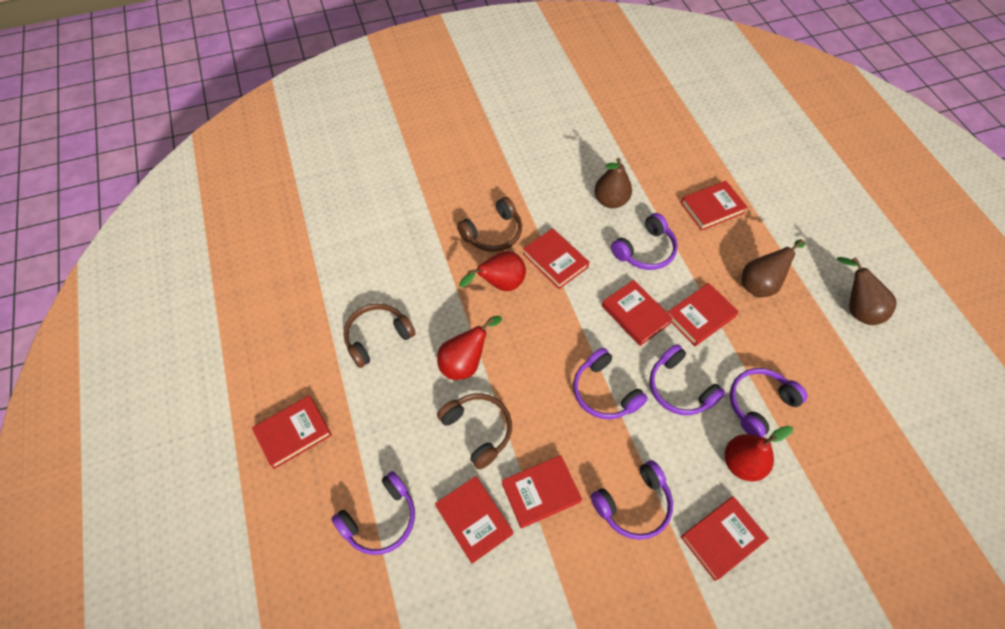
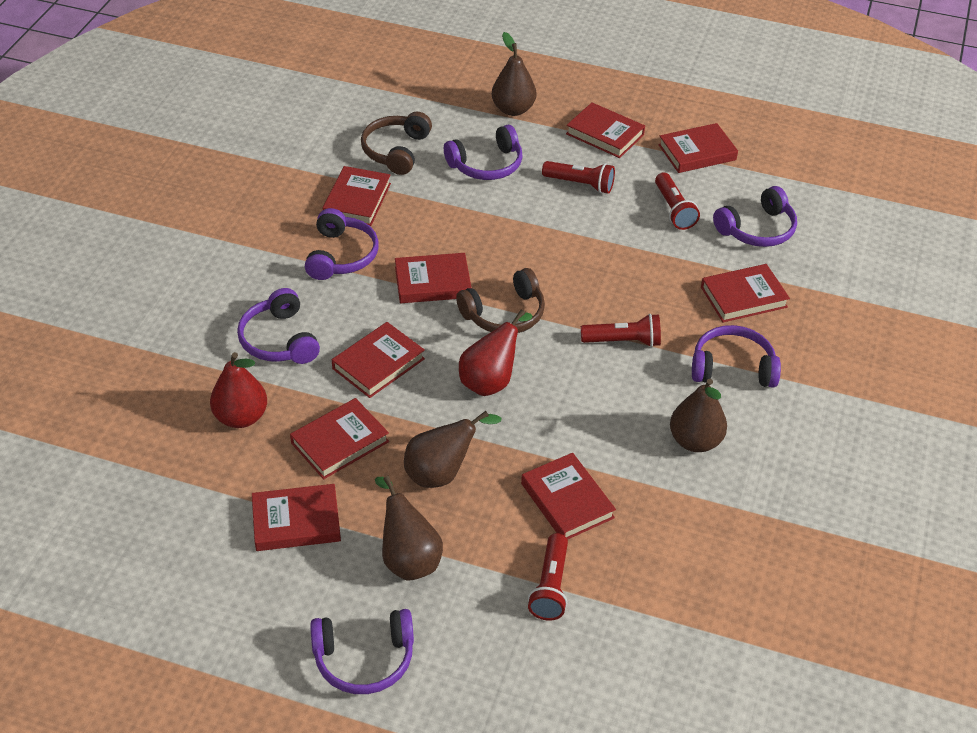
brown headphones: 3 -> 2
brown pear: 3 -> 4
red book: 8 -> 9
red flashlight: 0 -> 4
red pear: 3 -> 2

